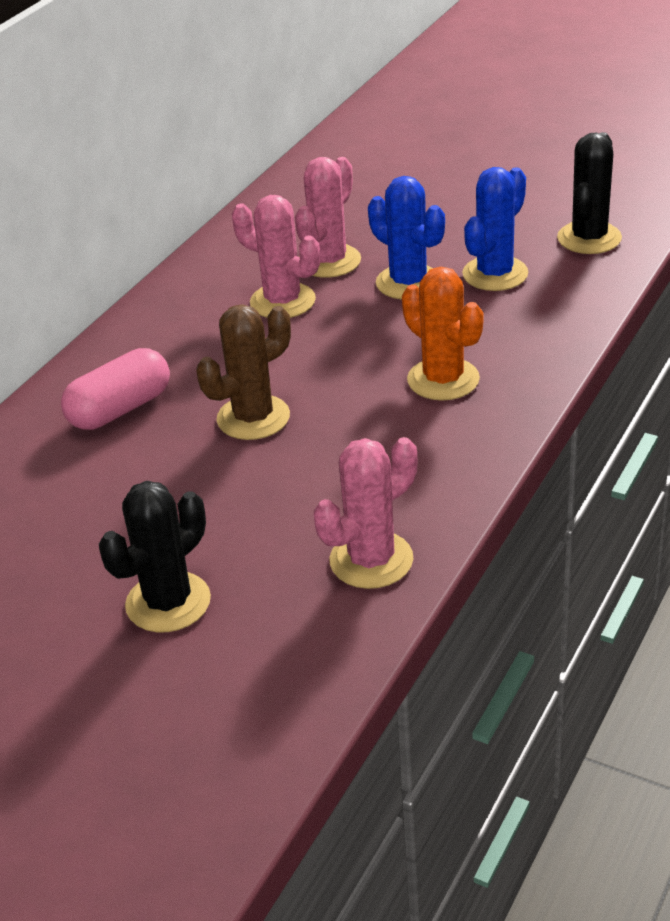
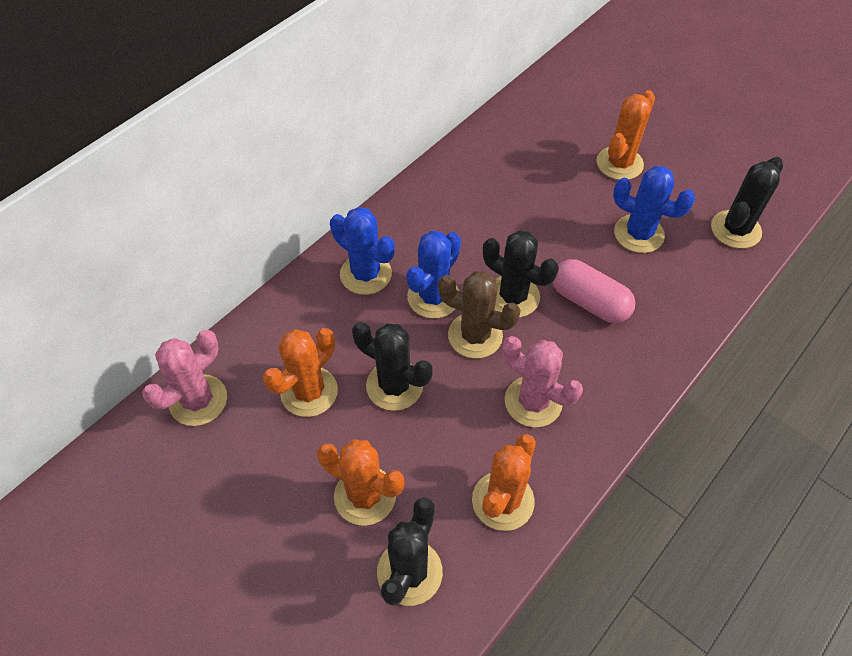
black cactus: 2 -> 4
blue cactus: 2 -> 3
orange cactus: 1 -> 4
pink cactus: 3 -> 2

